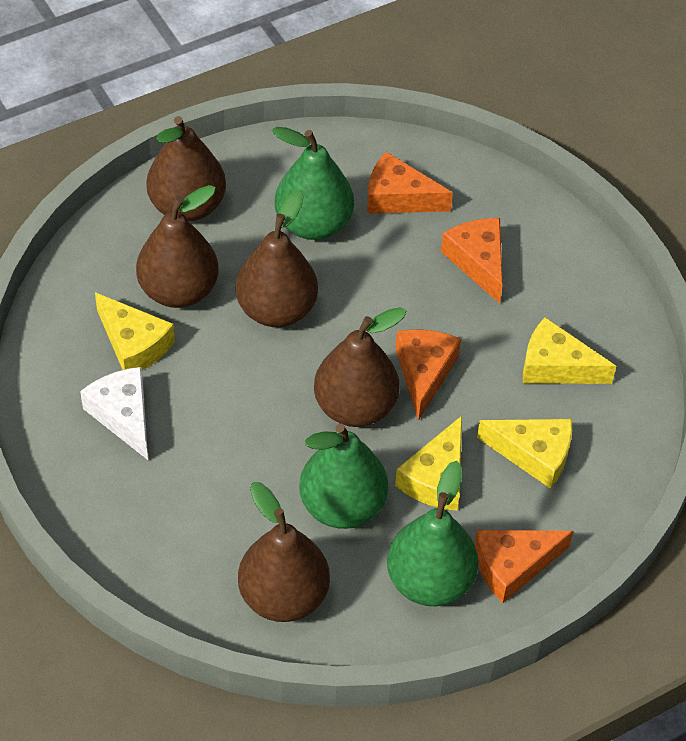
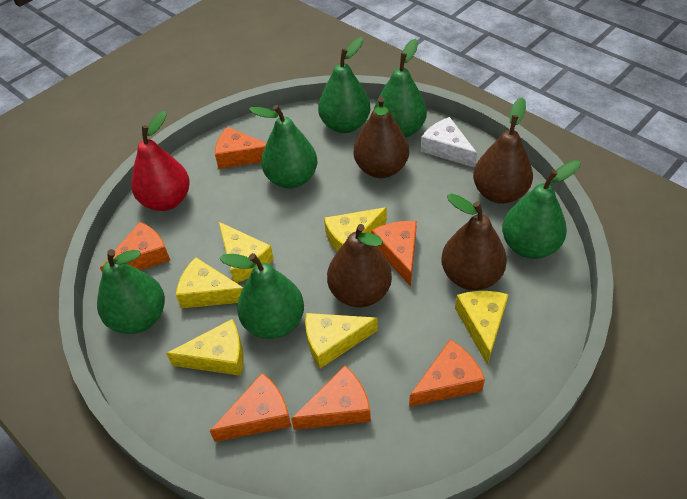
brown pear: 5 -> 4
green pear: 3 -> 6
orange cheese: 4 -> 6
red pear: 0 -> 1
yellow cheese: 4 -> 6

